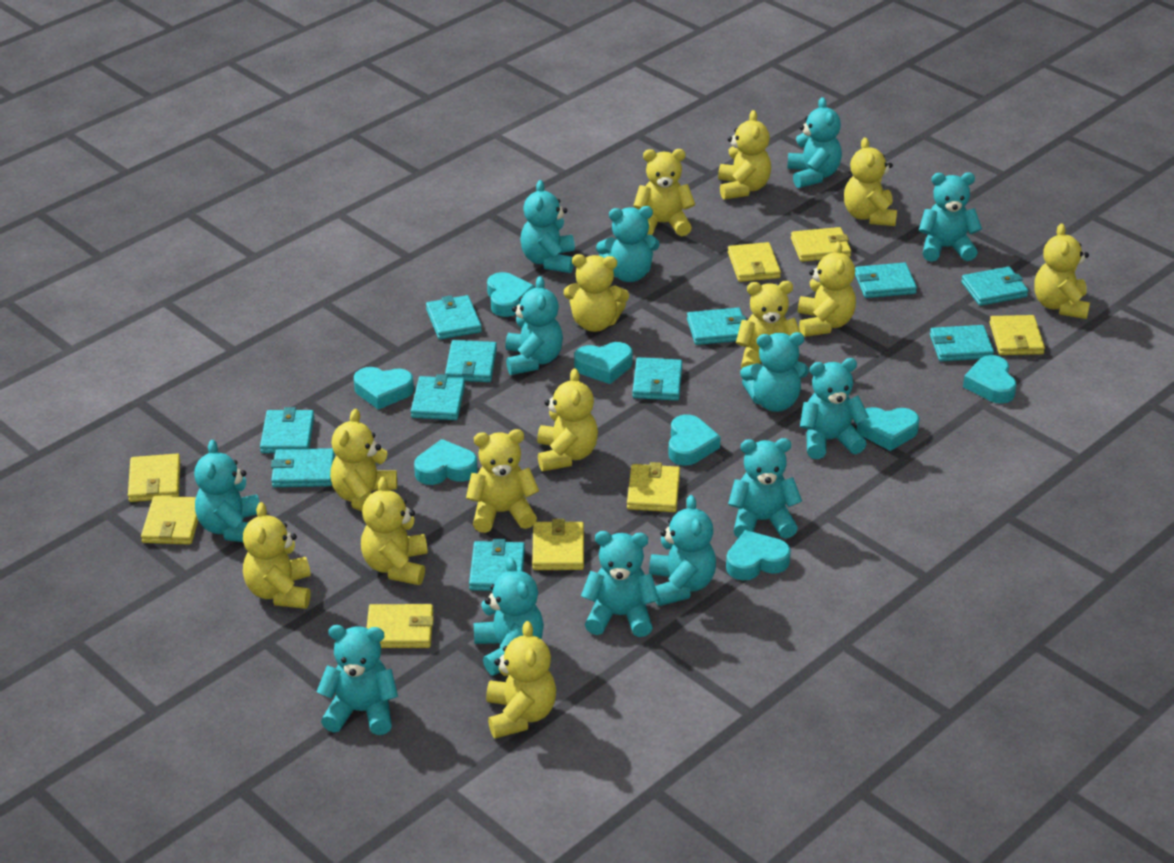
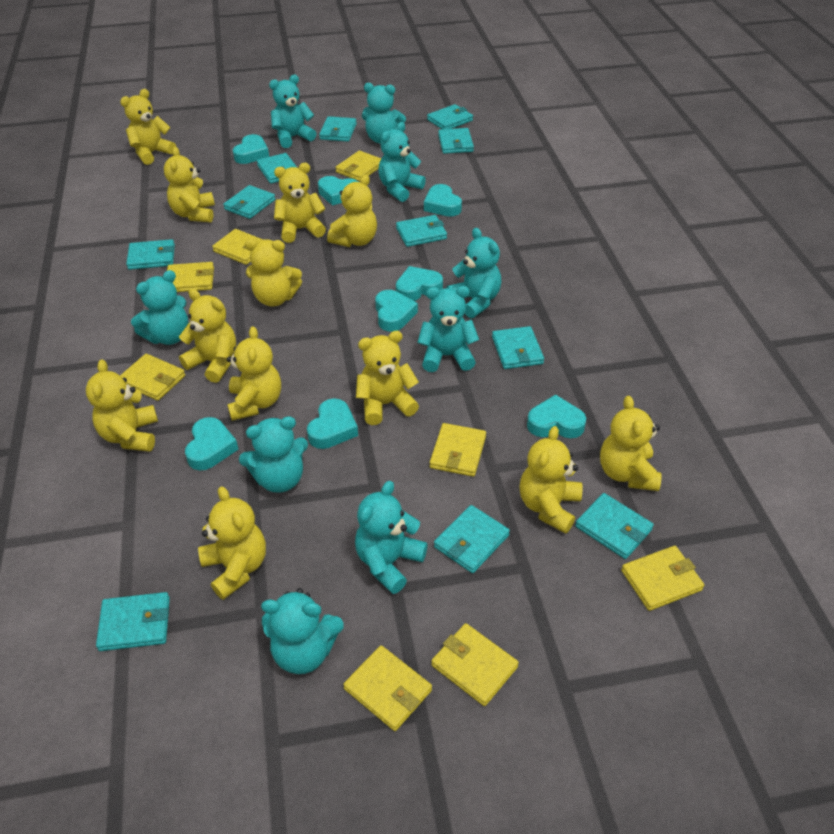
turquoise teddy bear: 13 -> 9
yellow teddy bear: 13 -> 12

